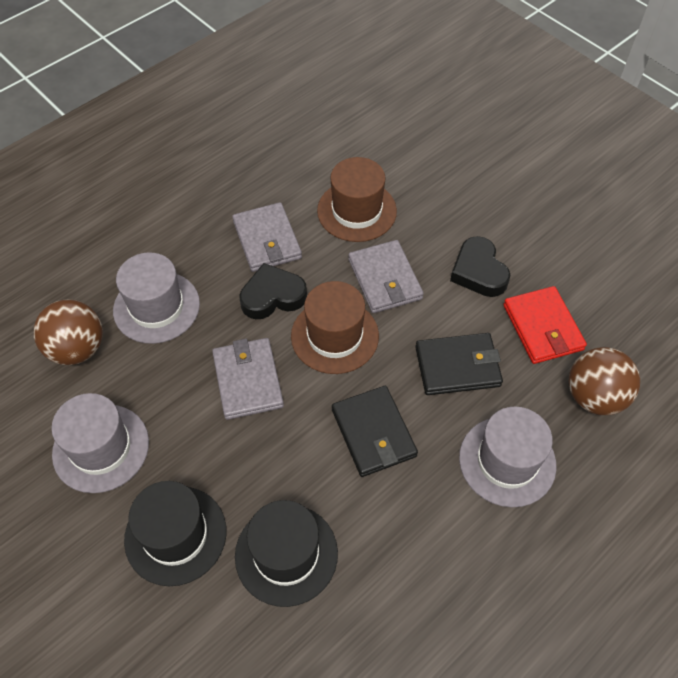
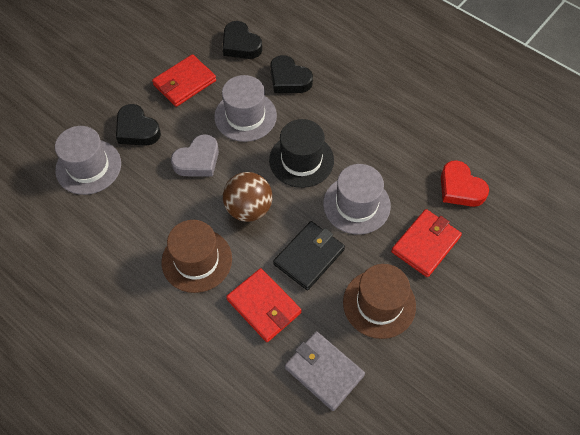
black hat: 2 -> 1
black heart: 2 -> 3
black wallet: 2 -> 1
brown ball: 2 -> 1
grey heart: 0 -> 1
grey wallet: 3 -> 1
red heart: 0 -> 1
red wallet: 1 -> 3

